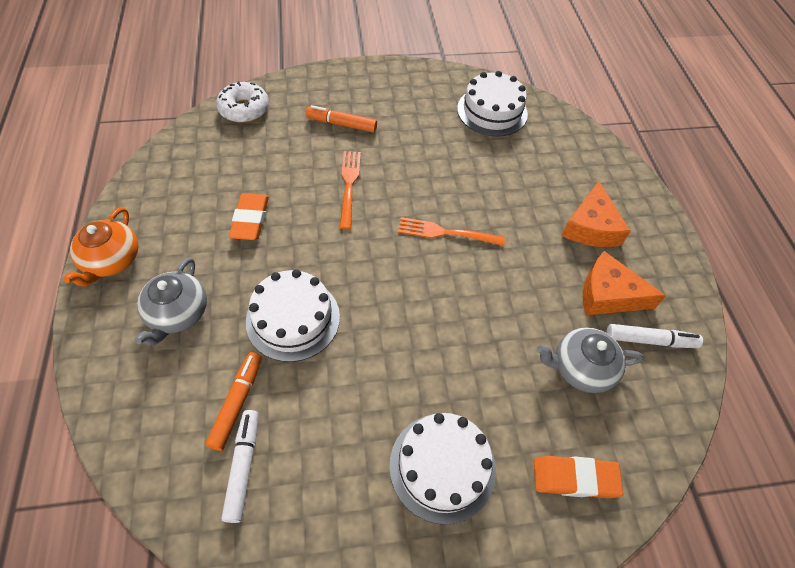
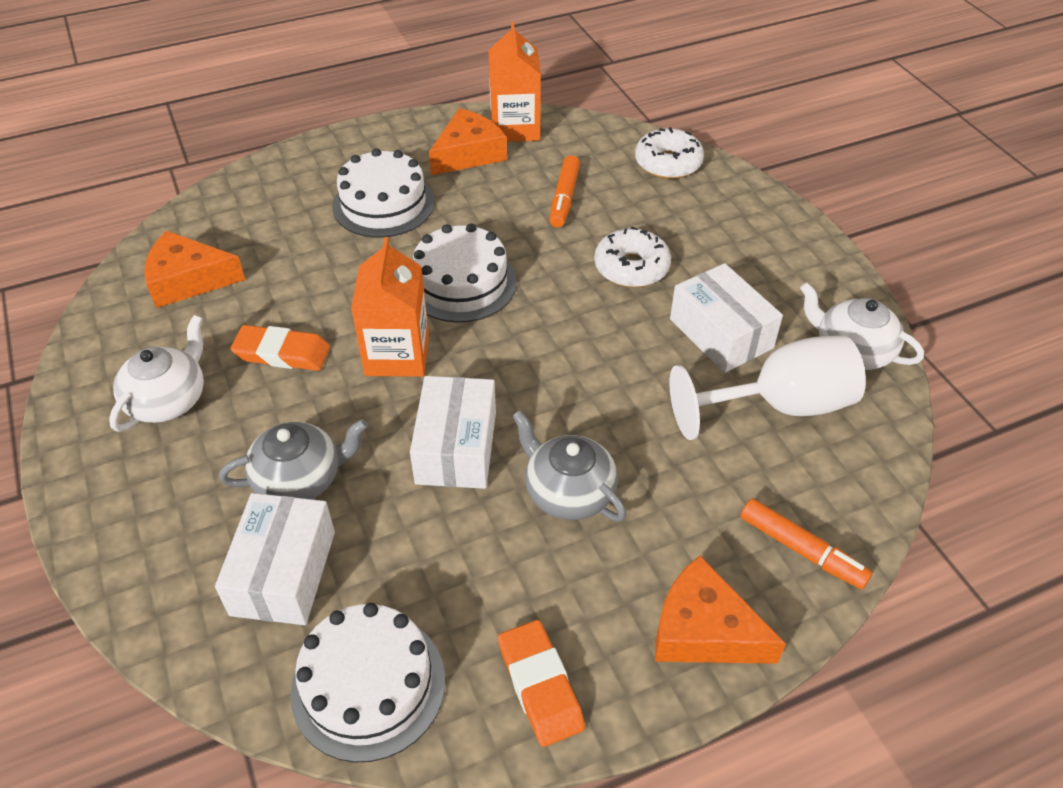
orange carton: 0 -> 2
orange cheese: 2 -> 3
orange fork: 2 -> 0
orange teapot: 1 -> 0
white box: 0 -> 3
white donut: 1 -> 2
white goblet: 0 -> 1
white marker: 2 -> 0
white teapot: 0 -> 2

